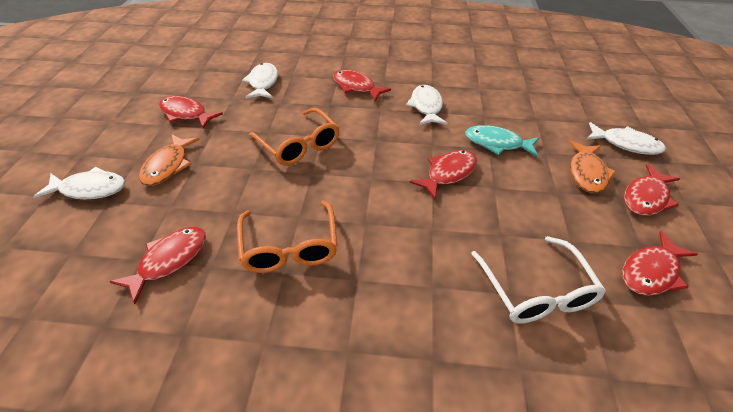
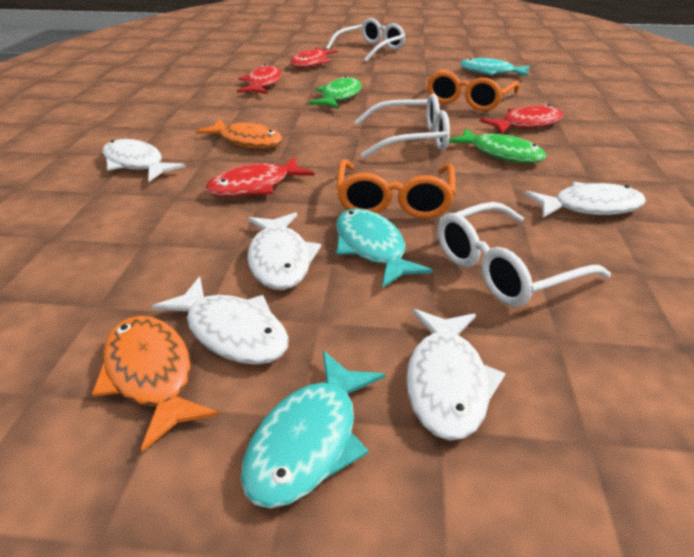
green fish: 0 -> 2
red fish: 6 -> 4
turquoise fish: 1 -> 3
white fish: 4 -> 5
white glasses: 1 -> 3

